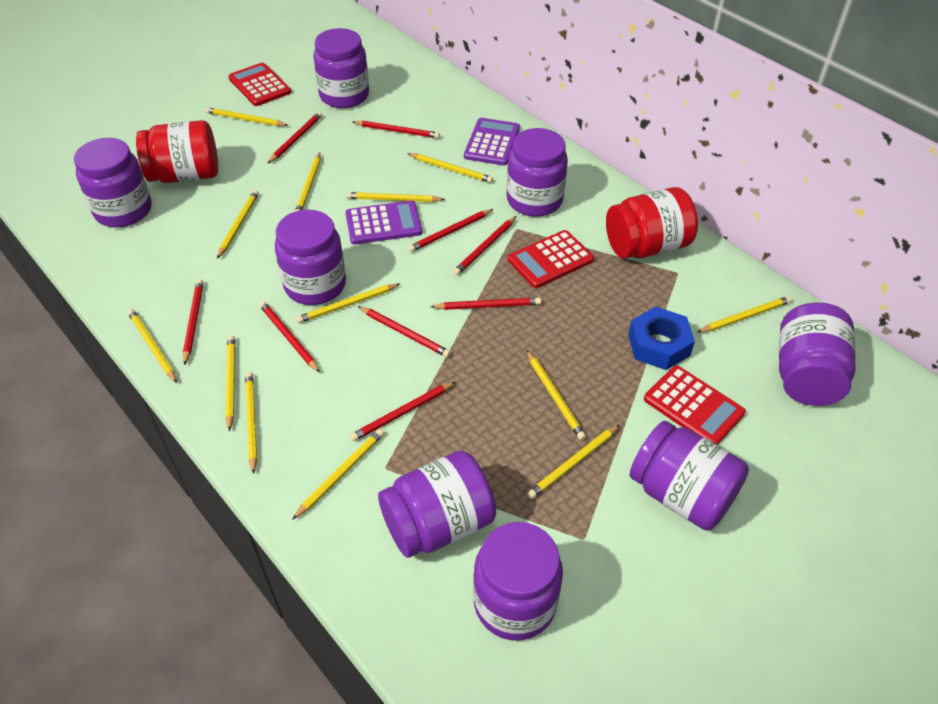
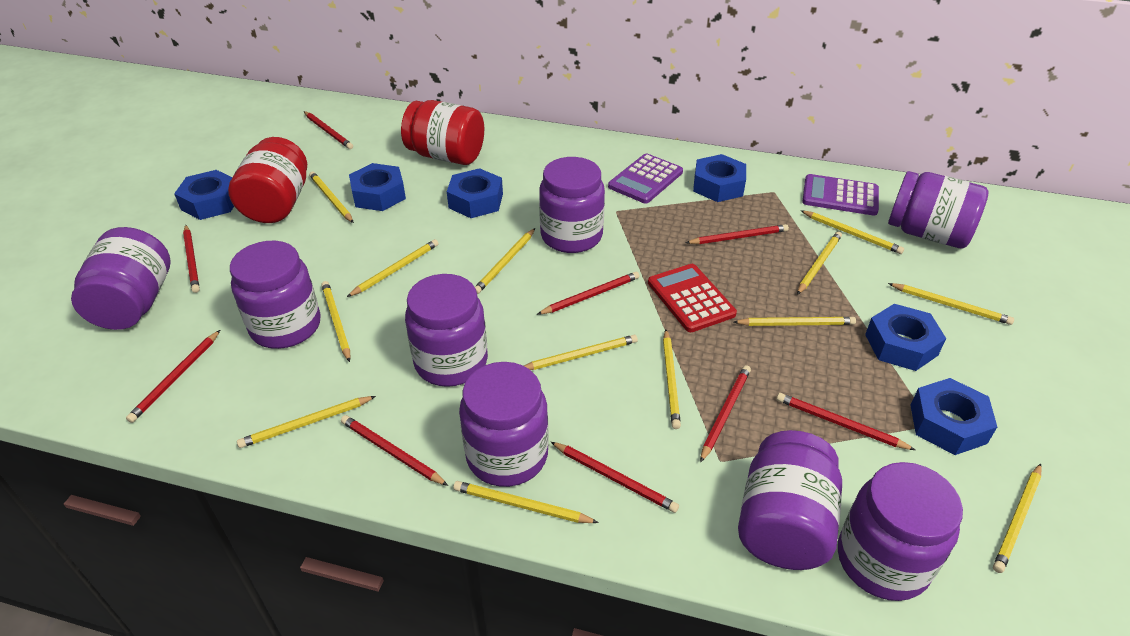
blue nut: 1 -> 6
red calculator: 3 -> 1

